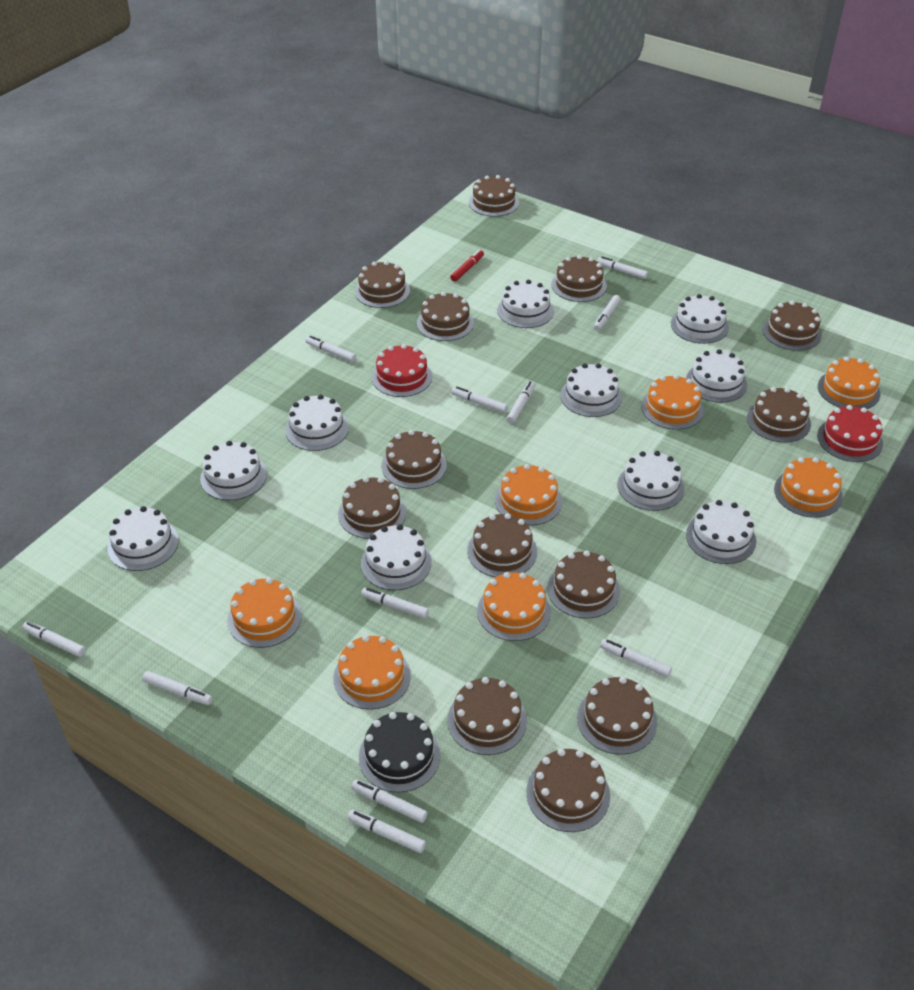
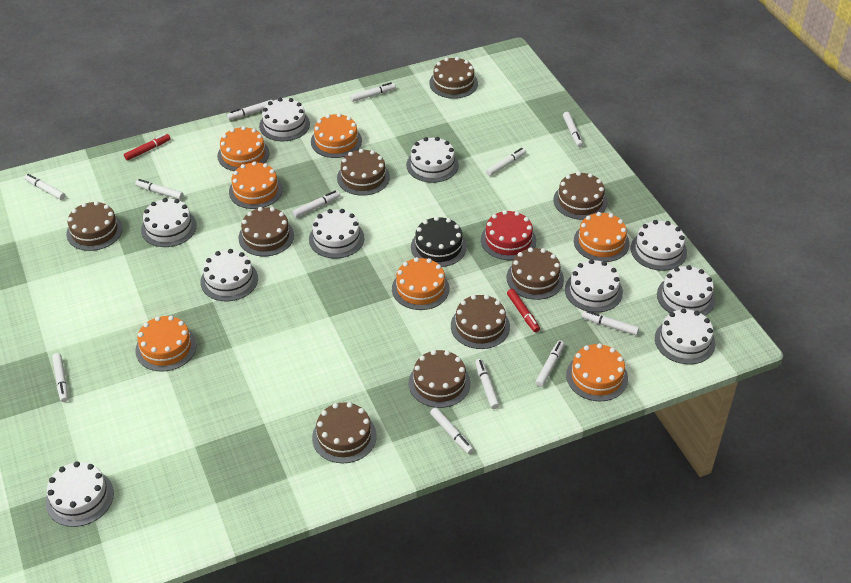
brown cake: 13 -> 9
red cake: 2 -> 1
red marker: 1 -> 2
white marker: 11 -> 12

